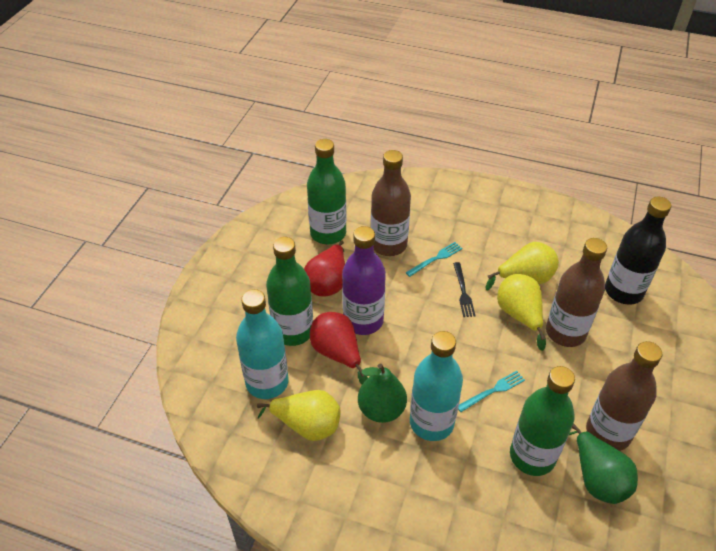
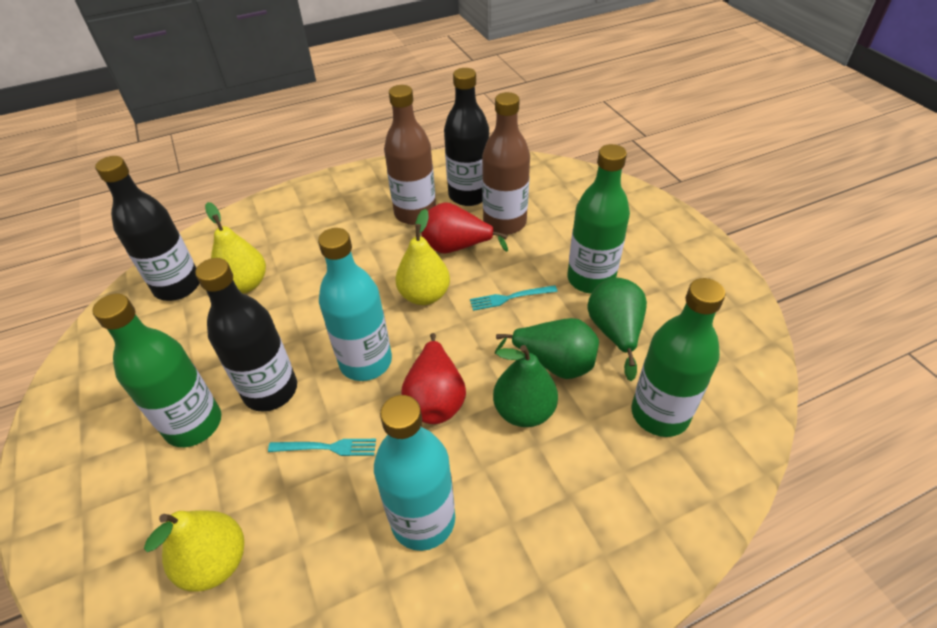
black bottle: 1 -> 3
black fork: 1 -> 0
brown bottle: 3 -> 2
green pear: 2 -> 3
purple bottle: 1 -> 0

